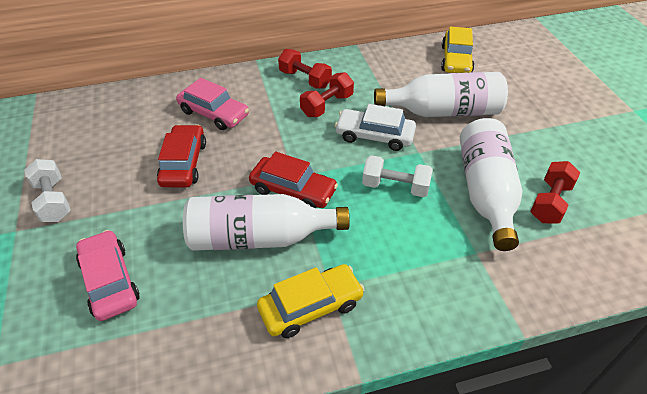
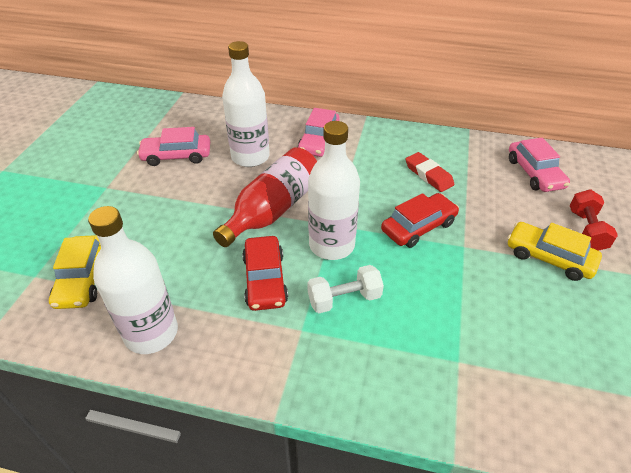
pink car: 2 -> 3
red bottle: 0 -> 1
red dumbbell: 3 -> 1
red eraser: 0 -> 1
white car: 1 -> 0
white dumbbell: 2 -> 1

